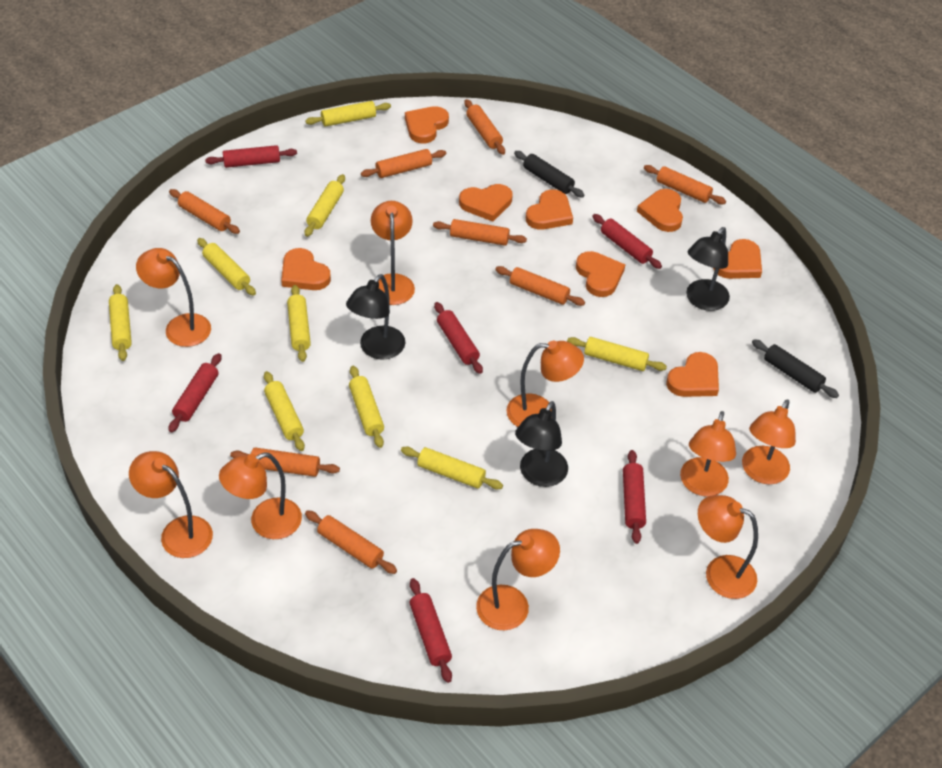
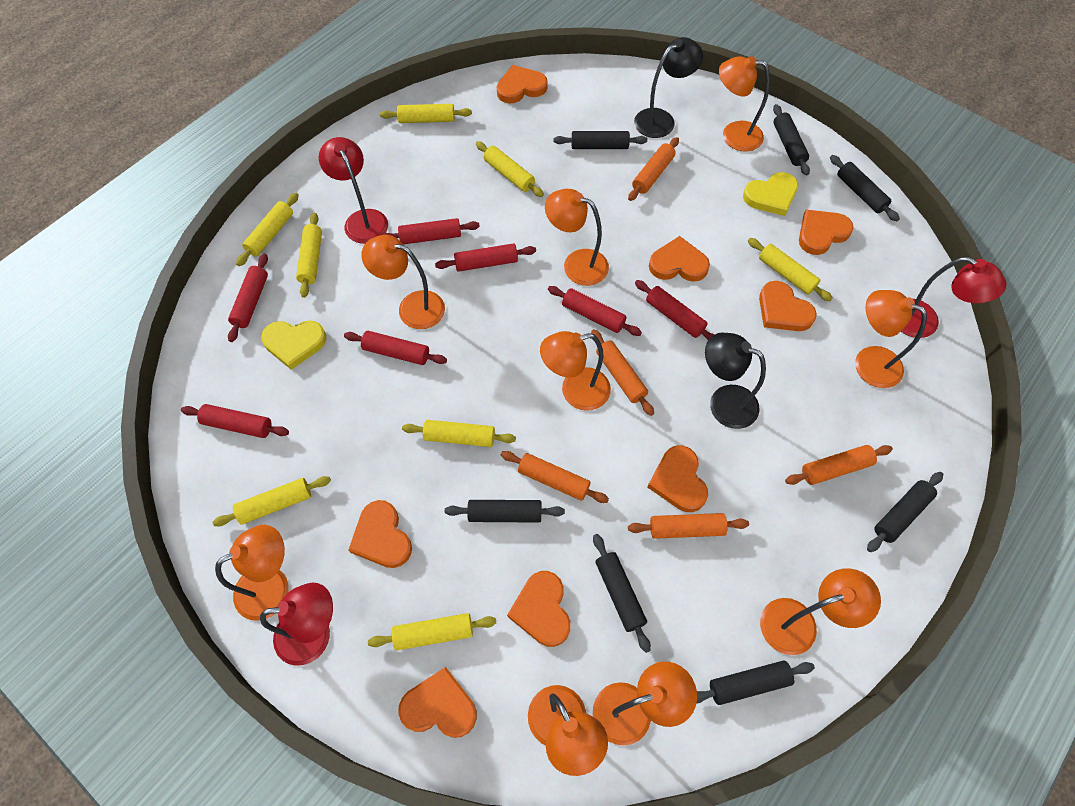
black lamp: 3 -> 2
black rolling pin: 2 -> 7
orange rolling pin: 8 -> 5
red lamp: 0 -> 3
red rolling pin: 6 -> 7
yellow heart: 0 -> 2
yellow rolling pin: 9 -> 8

